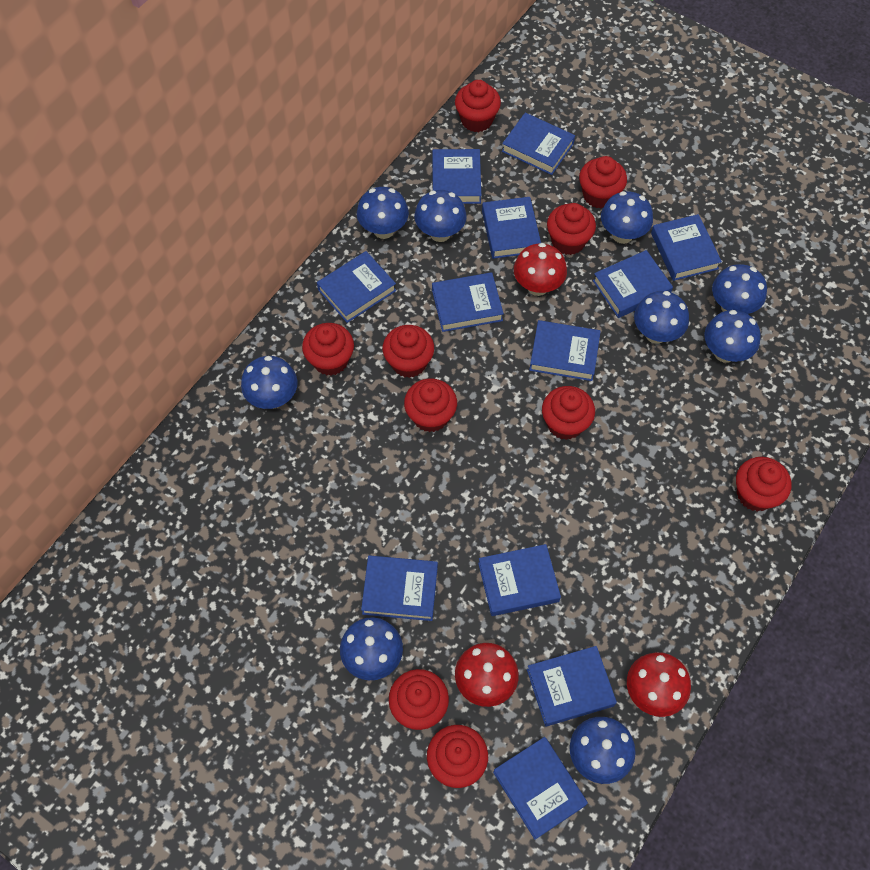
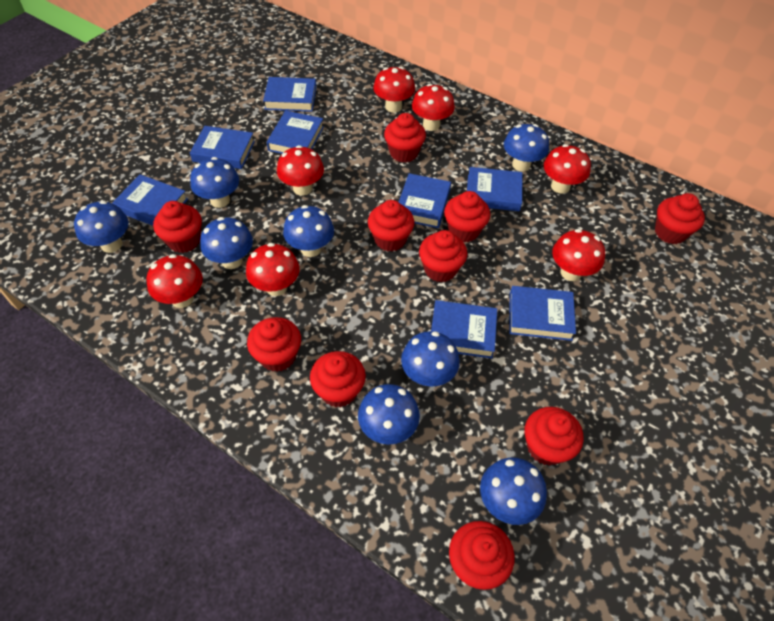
blue book: 12 -> 8
blue mushroom: 9 -> 8
red mushroom: 3 -> 7

